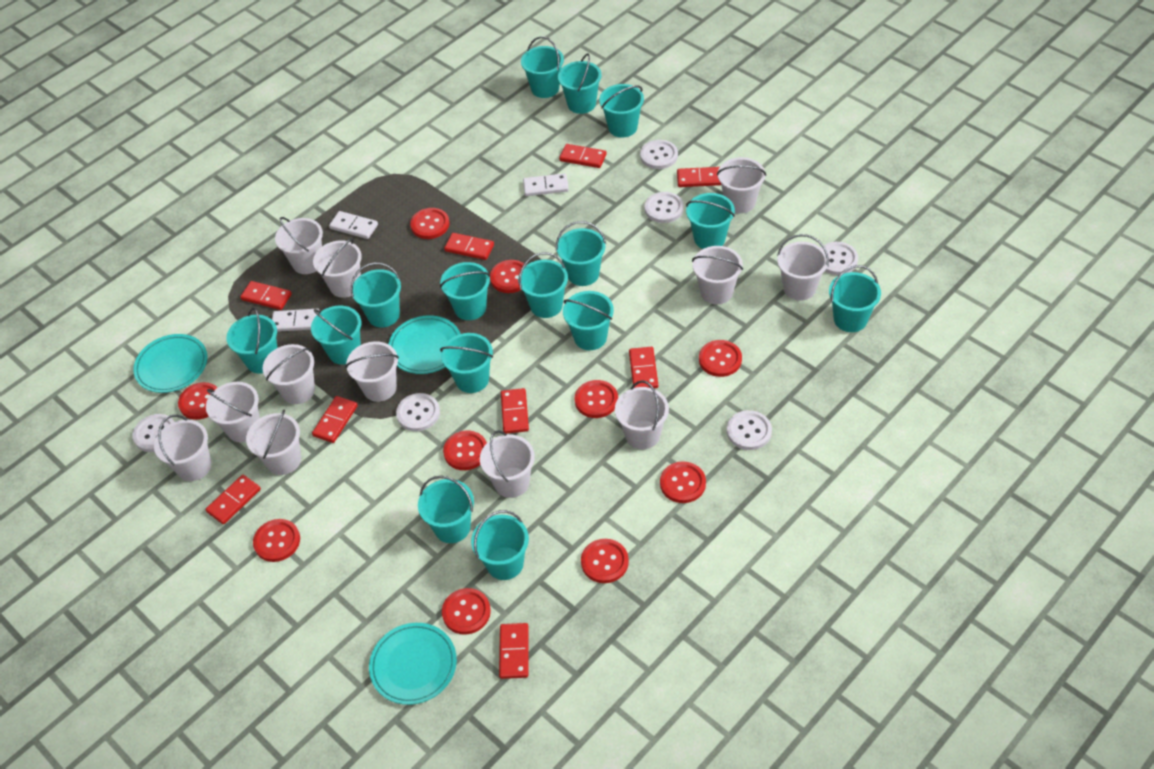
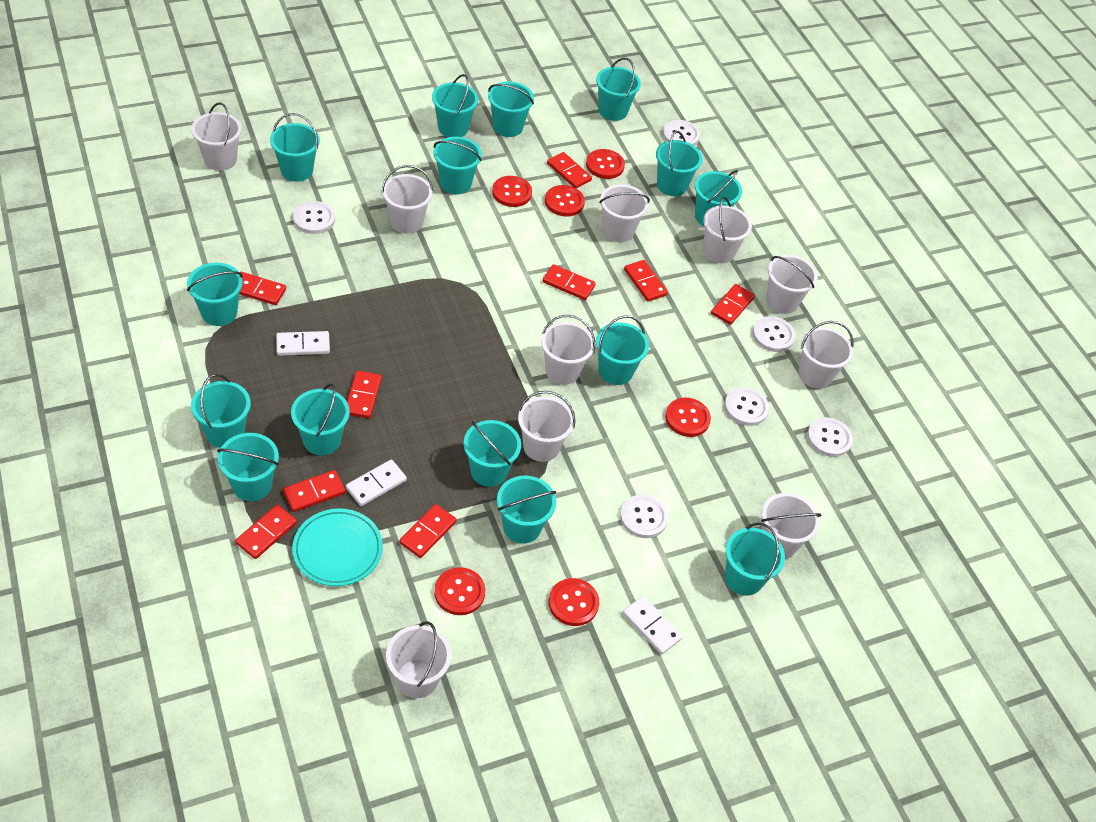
red button: 10 -> 6
turquoise plate: 3 -> 1
white bucket: 12 -> 10

